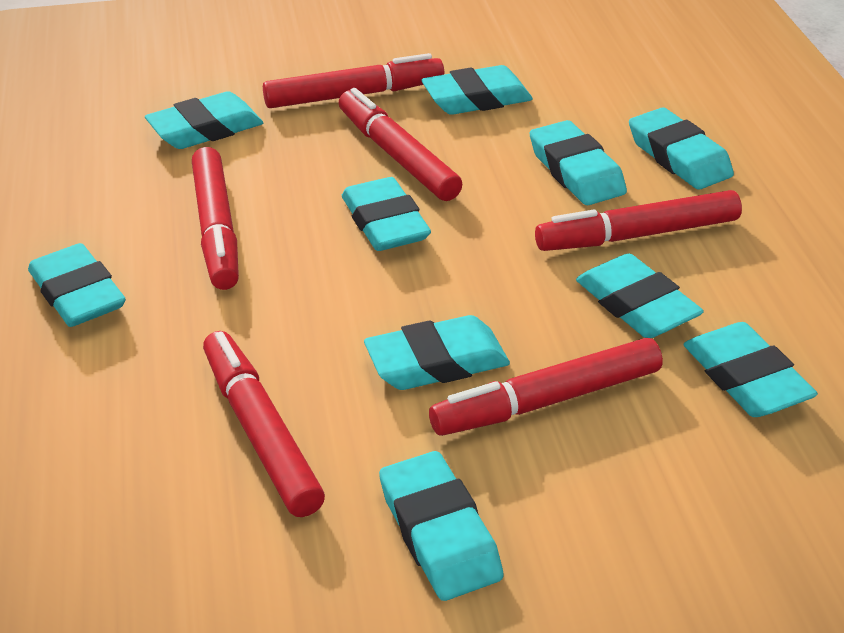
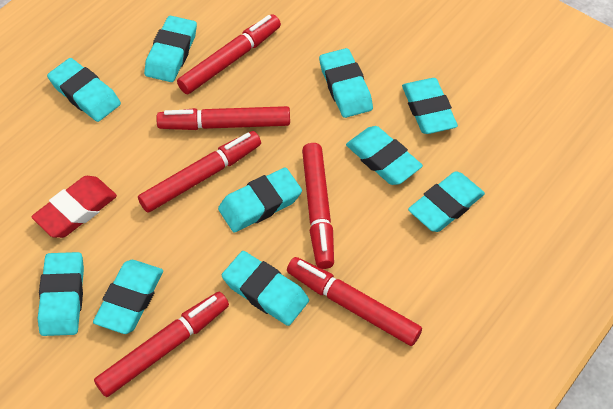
red eraser: 0 -> 1

